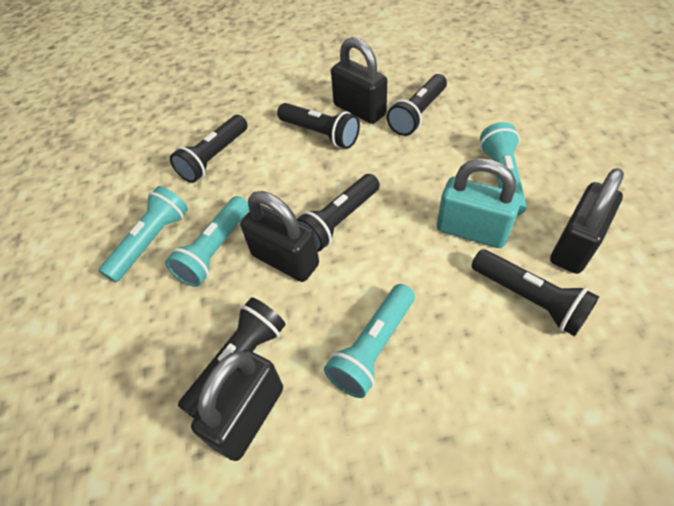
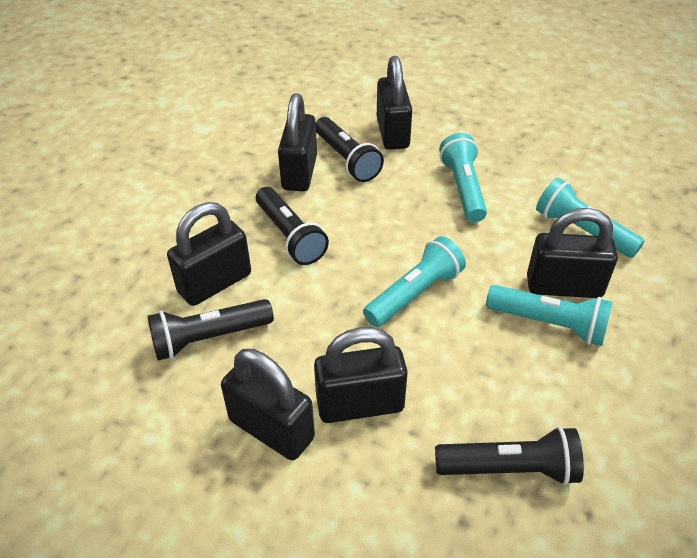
black flashlight: 6 -> 4
black padlock: 4 -> 6
turquoise padlock: 1 -> 0

